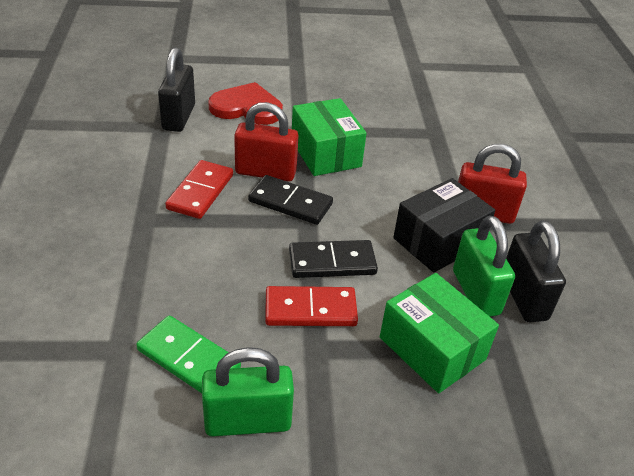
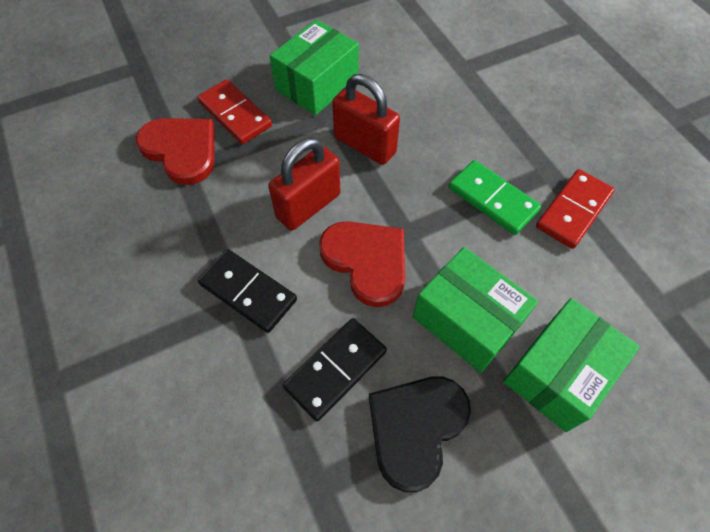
black box: 1 -> 0
black heart: 0 -> 1
black padlock: 2 -> 0
green box: 2 -> 3
green padlock: 2 -> 0
red heart: 1 -> 2

